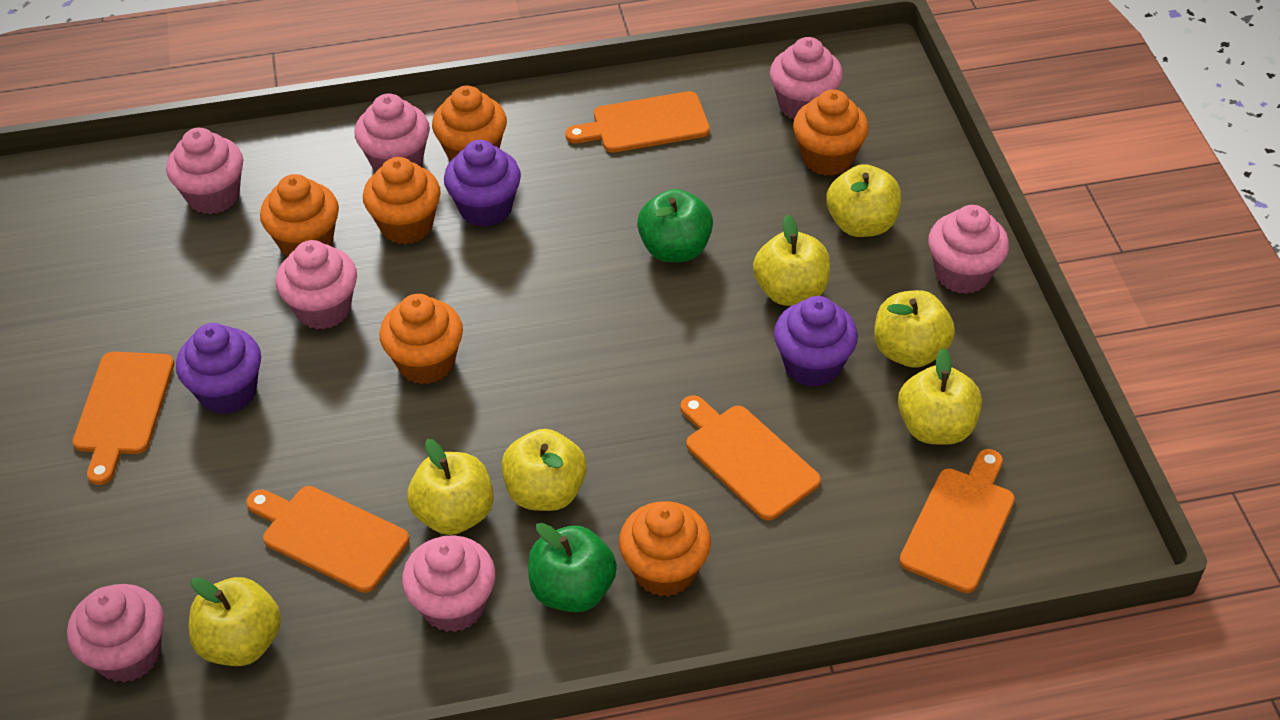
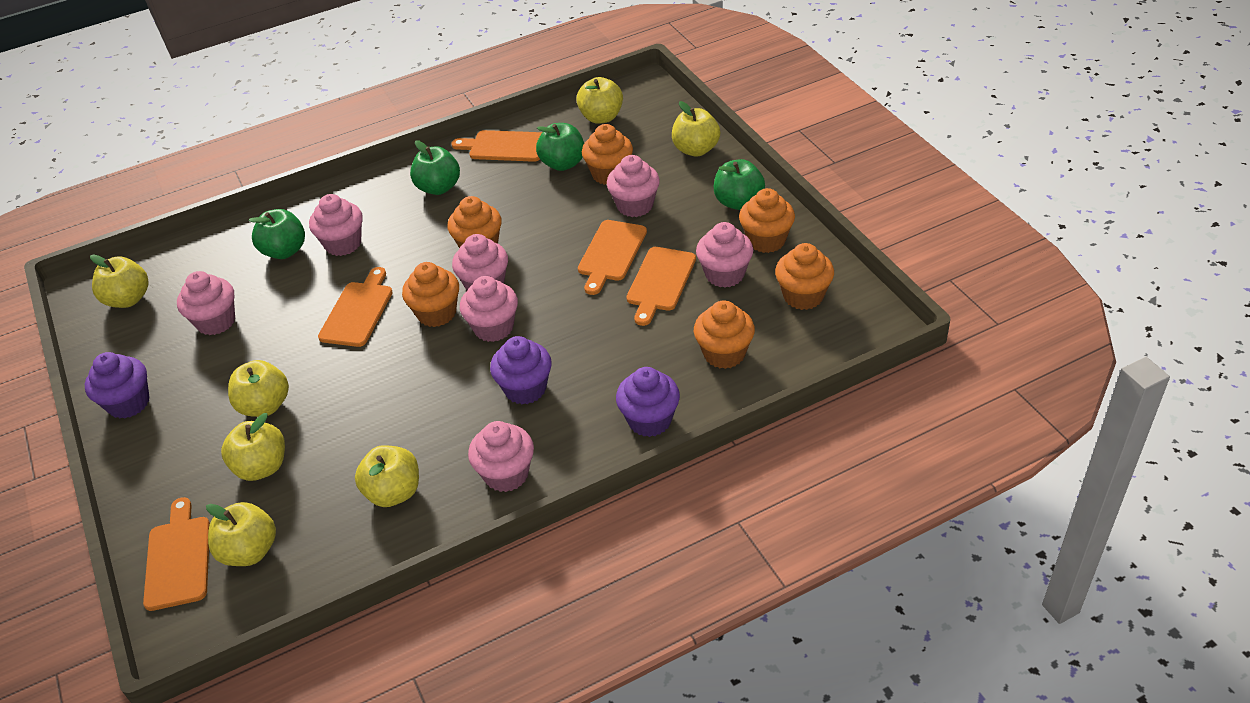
green apple: 2 -> 4

